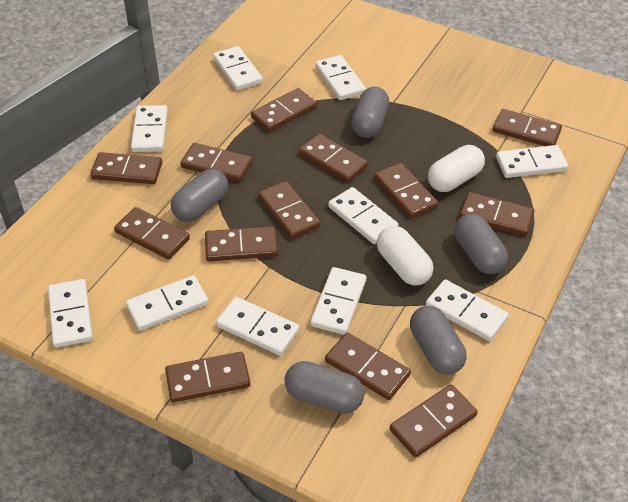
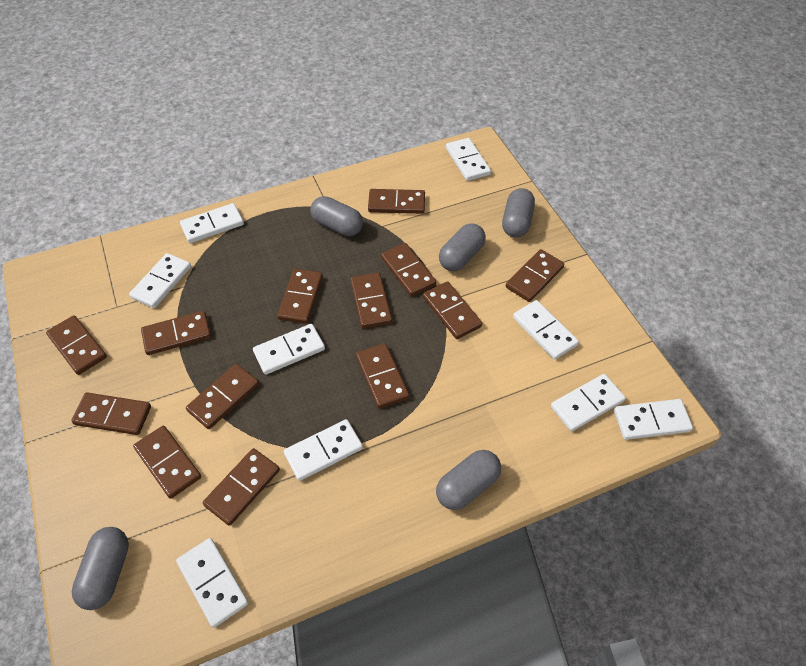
white capsule: 2 -> 0
white domino: 10 -> 9

